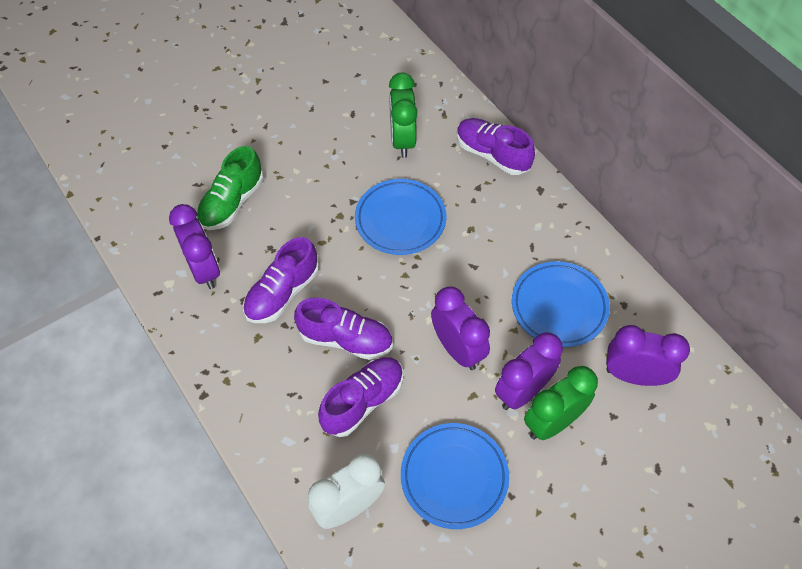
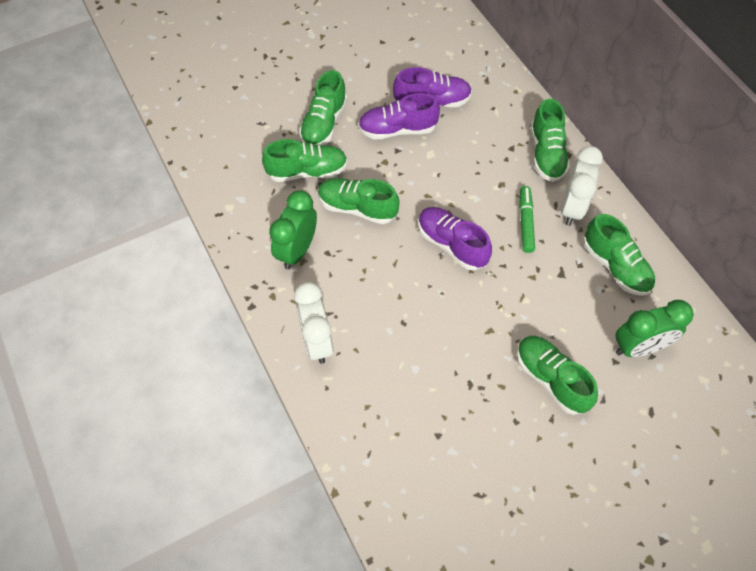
blue plate: 3 -> 0
green marker: 0 -> 1
green shoe: 1 -> 6
purple clock: 4 -> 0
purple shoe: 4 -> 3
white clock: 1 -> 2

